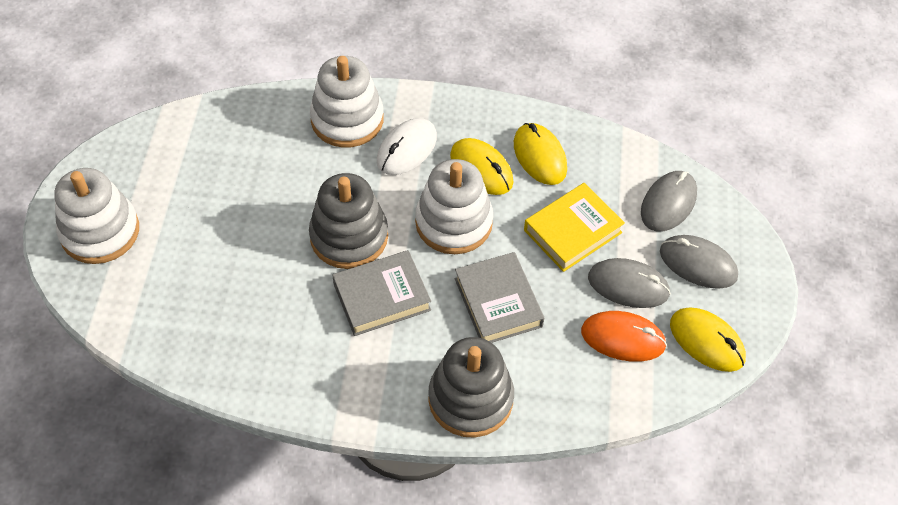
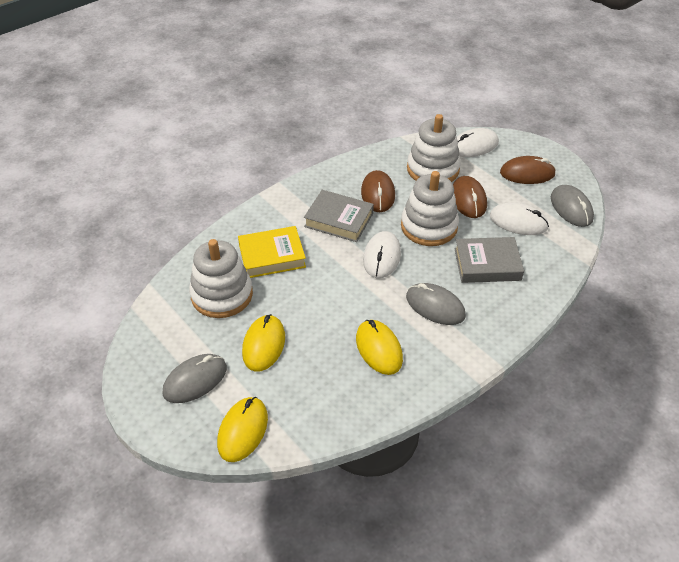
brown mouse: 0 -> 3
grey stacking toy: 2 -> 0
orange mouse: 1 -> 0
white mouse: 1 -> 3

